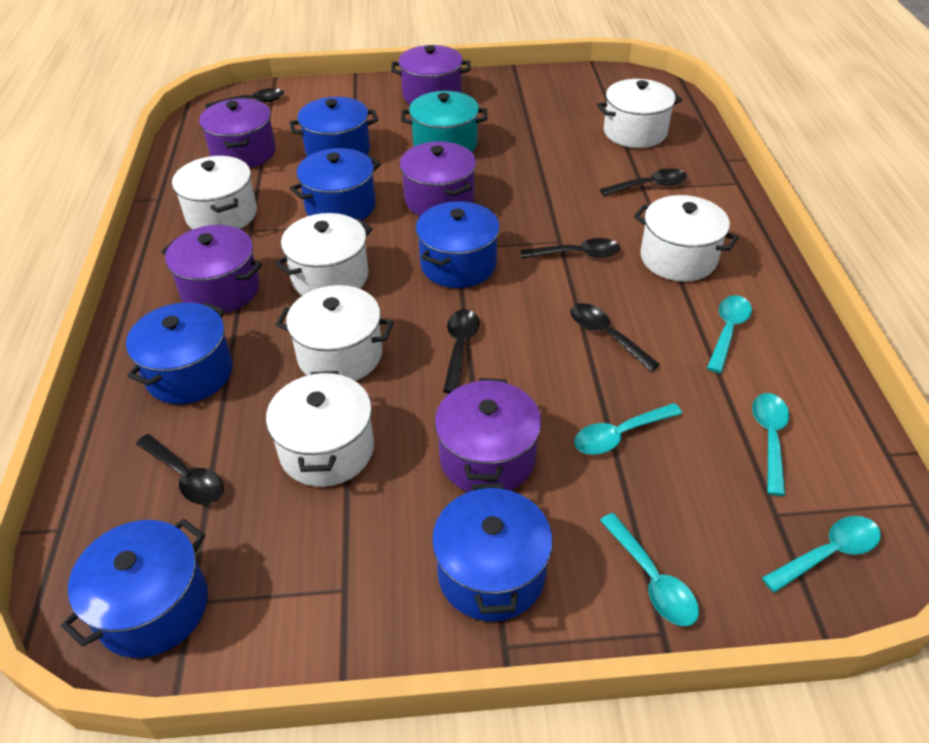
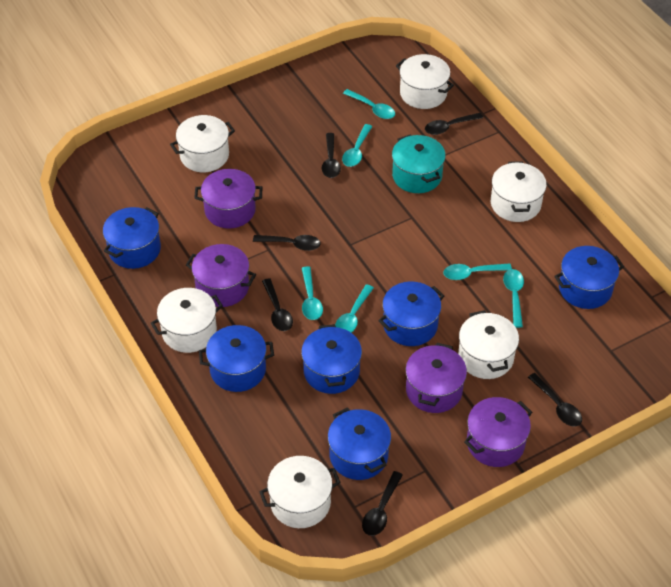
purple pot: 5 -> 4
turquoise spoon: 5 -> 6

